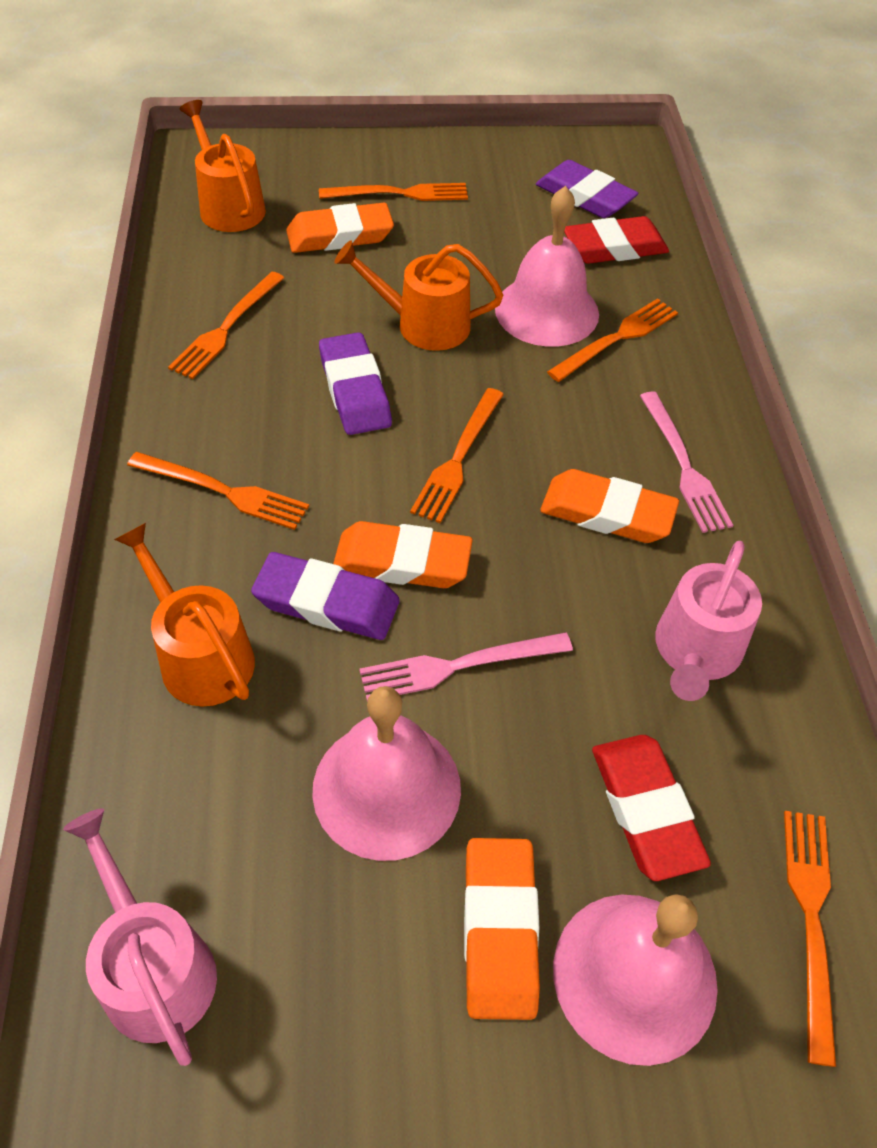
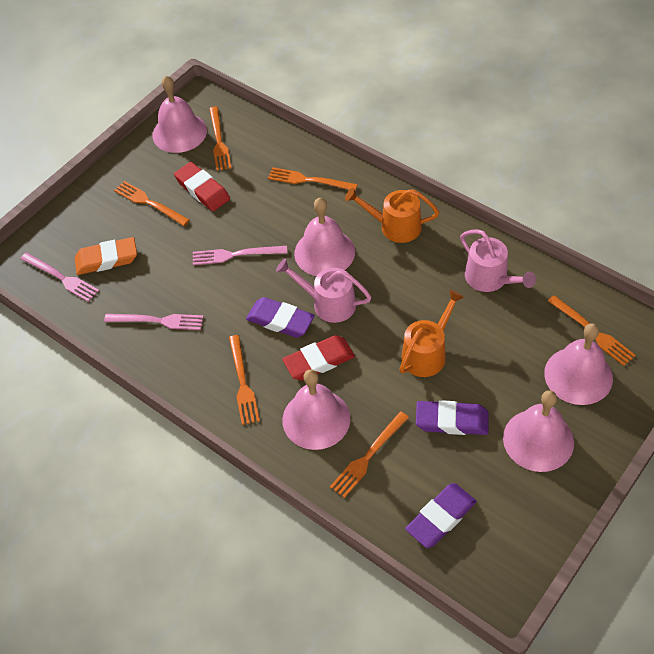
orange eraser: 4 -> 1
orange watering can: 3 -> 2
pink bell: 3 -> 5
pink fork: 2 -> 3

